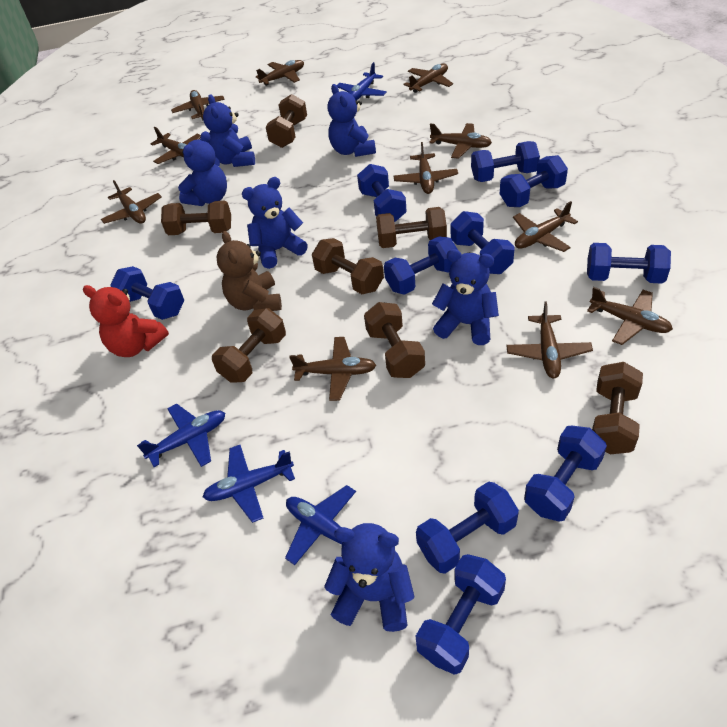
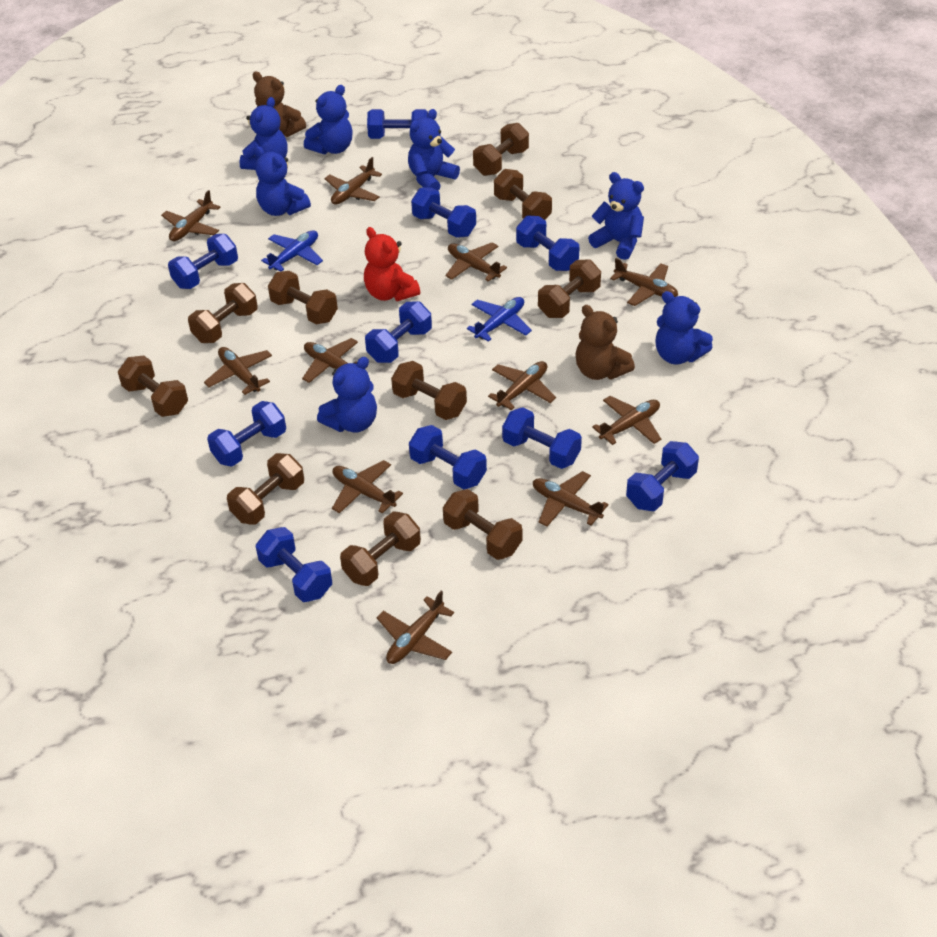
blue plane: 4 -> 2
blue teddy bear: 6 -> 7
brown dumbbell: 7 -> 10
brown teddy bear: 1 -> 2

